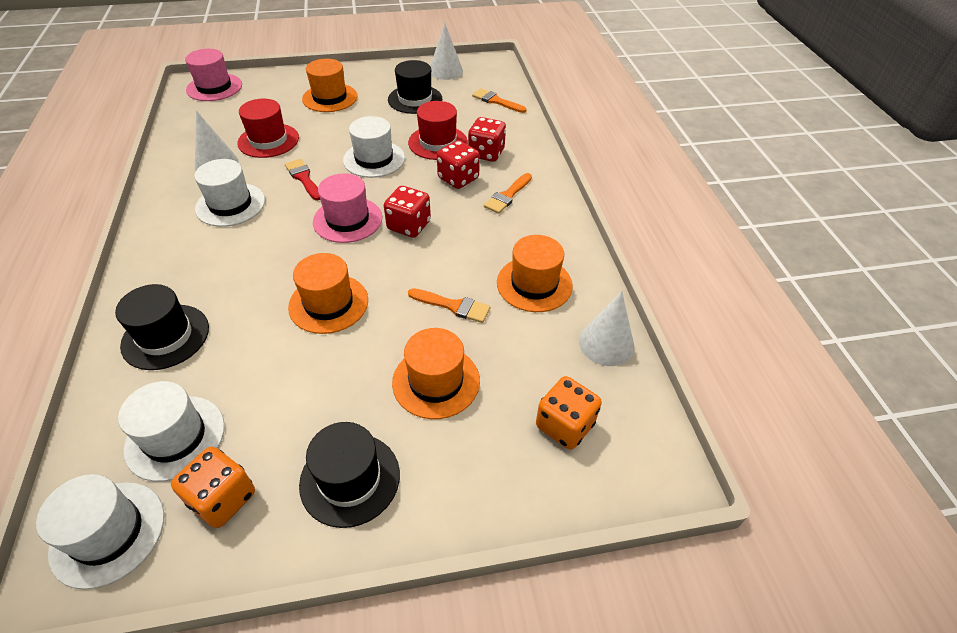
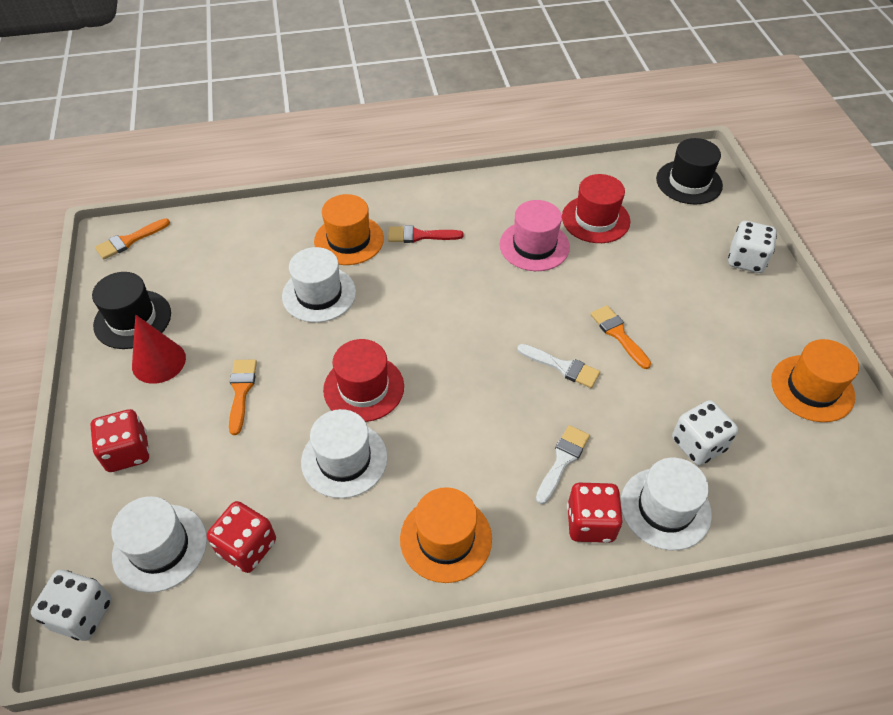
black hat: 3 -> 2
orange dice: 2 -> 0
orange hat: 4 -> 3
pink hat: 2 -> 1
red cone: 0 -> 1
white brush: 0 -> 2
white cone: 3 -> 0
white dice: 0 -> 3

